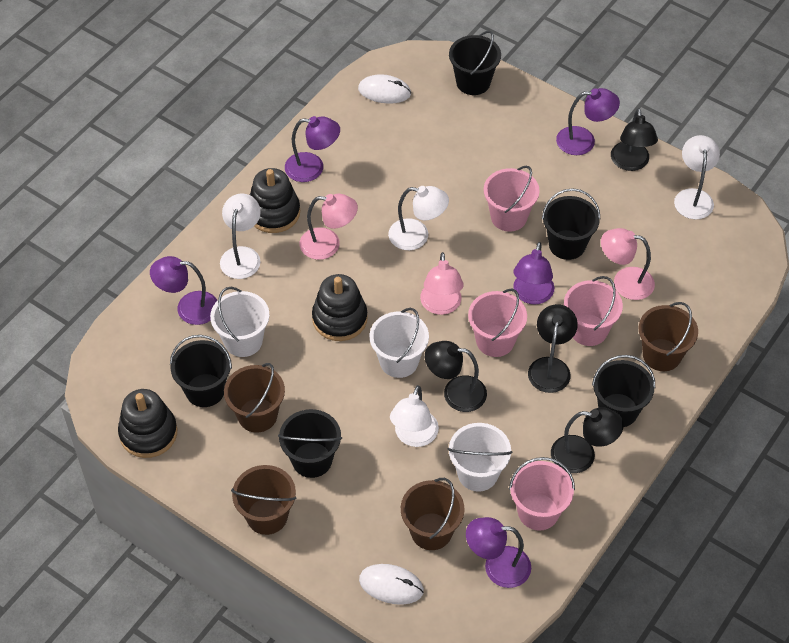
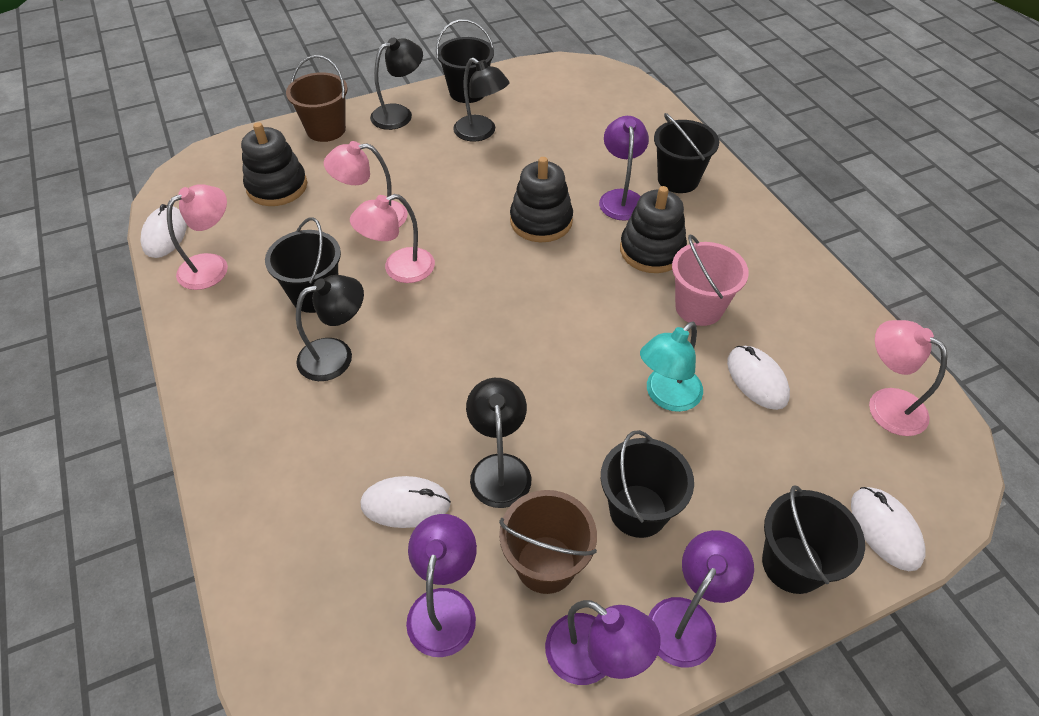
brown bucket: 4 -> 2
pink bucket: 4 -> 1
pink lamp: 3 -> 4
purple lamp: 5 -> 4
turquoise lamp: 0 -> 1
white bucket: 3 -> 0
white lamp: 4 -> 0
white mouse: 2 -> 4

